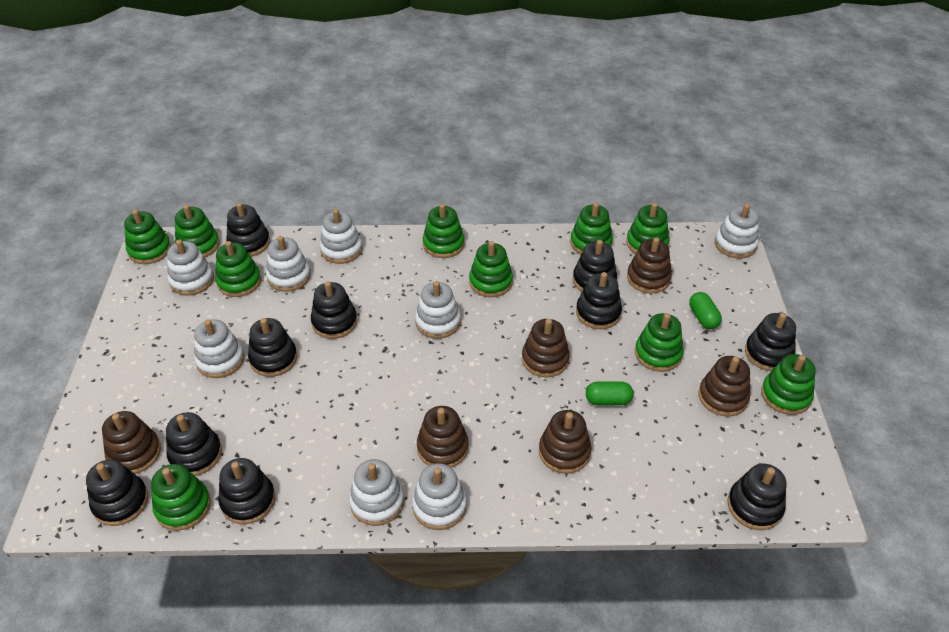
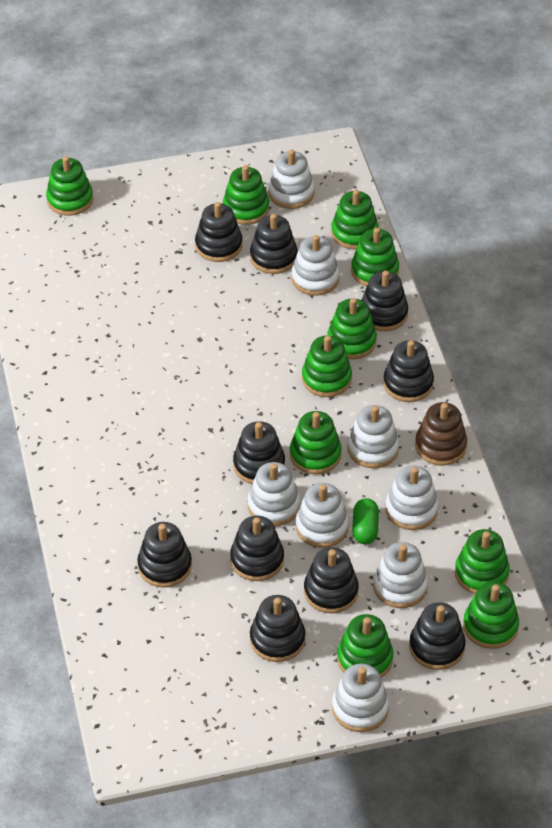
brown stacking toy: 6 -> 1
green capsule: 2 -> 1

